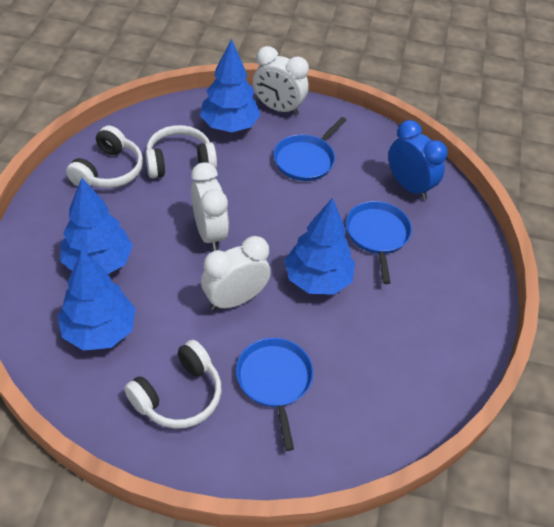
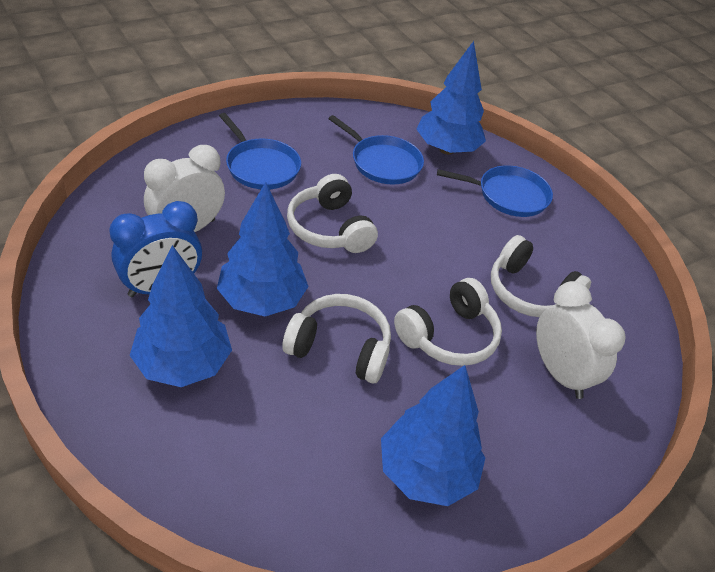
white clock: 3 -> 2
white headphones: 3 -> 4

